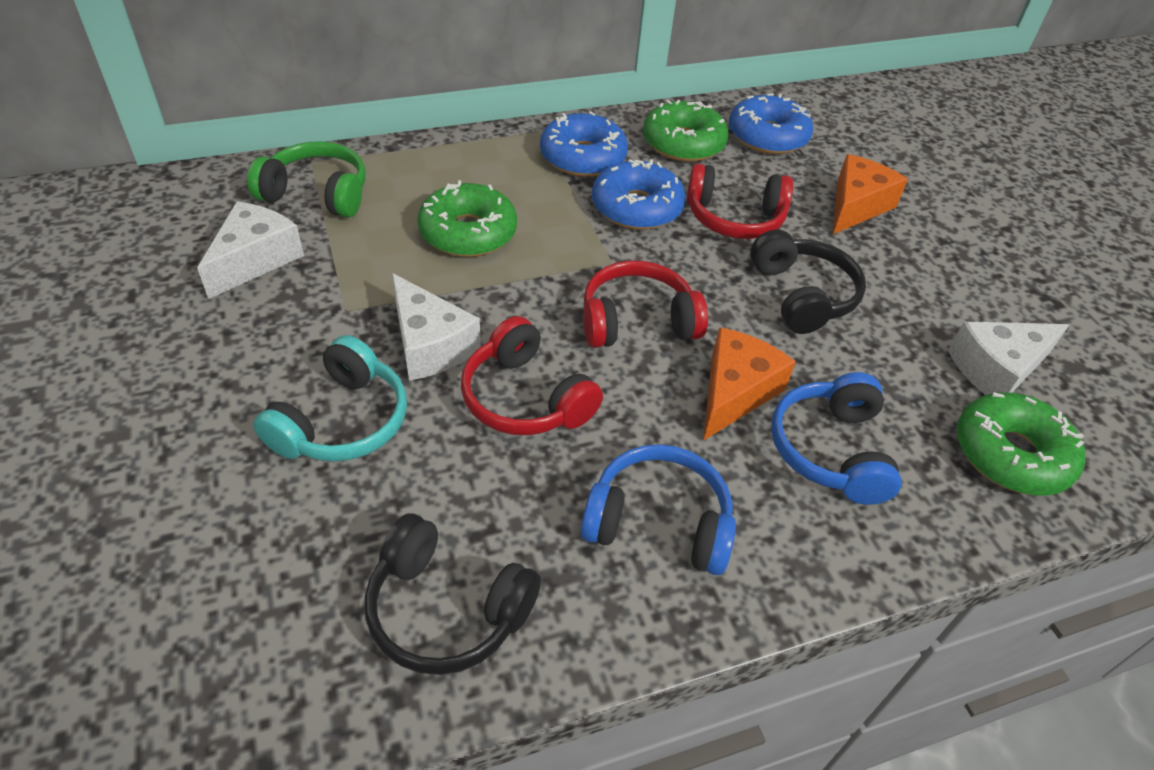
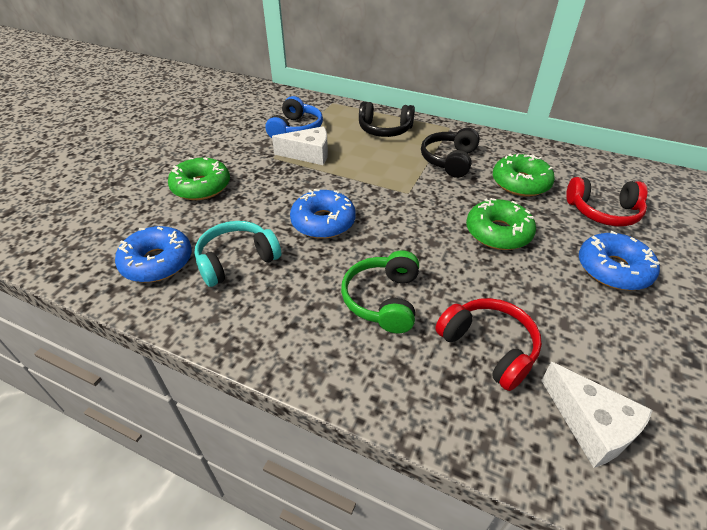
blue headphones: 2 -> 1
orange cheese: 2 -> 0
red headphones: 3 -> 2
white cheese: 3 -> 2

